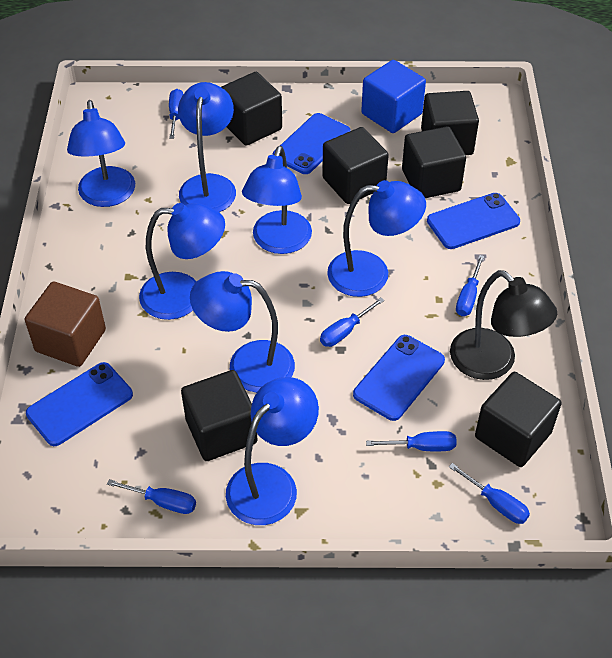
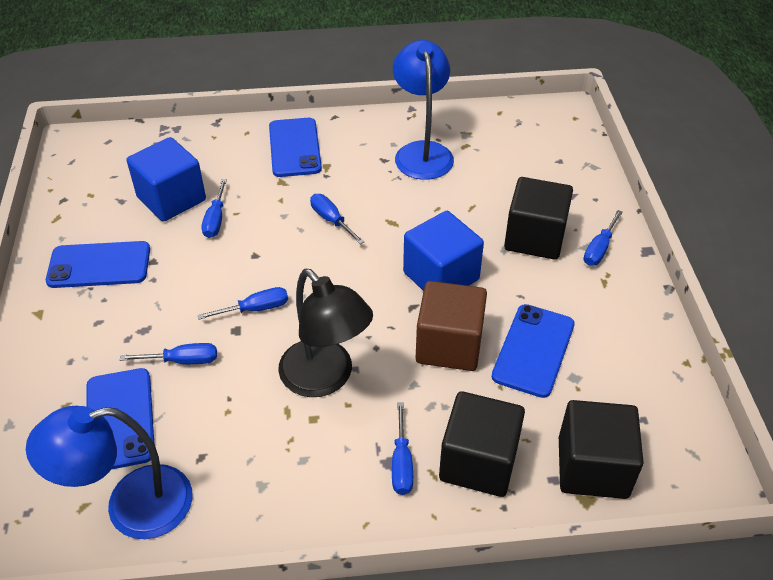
black cube: 6 -> 3
blue cube: 1 -> 2
blue lamp: 7 -> 2

